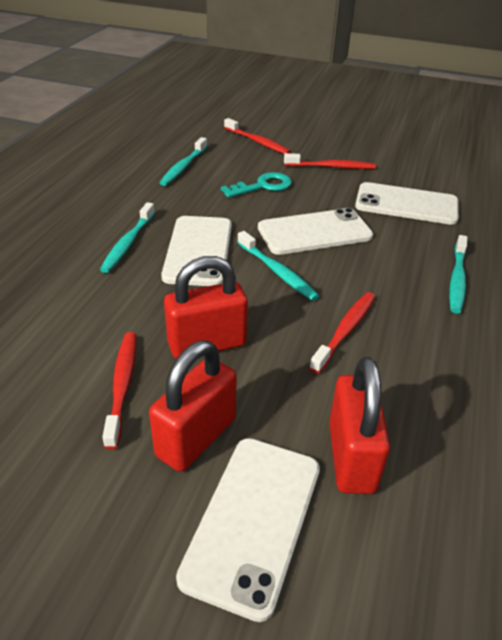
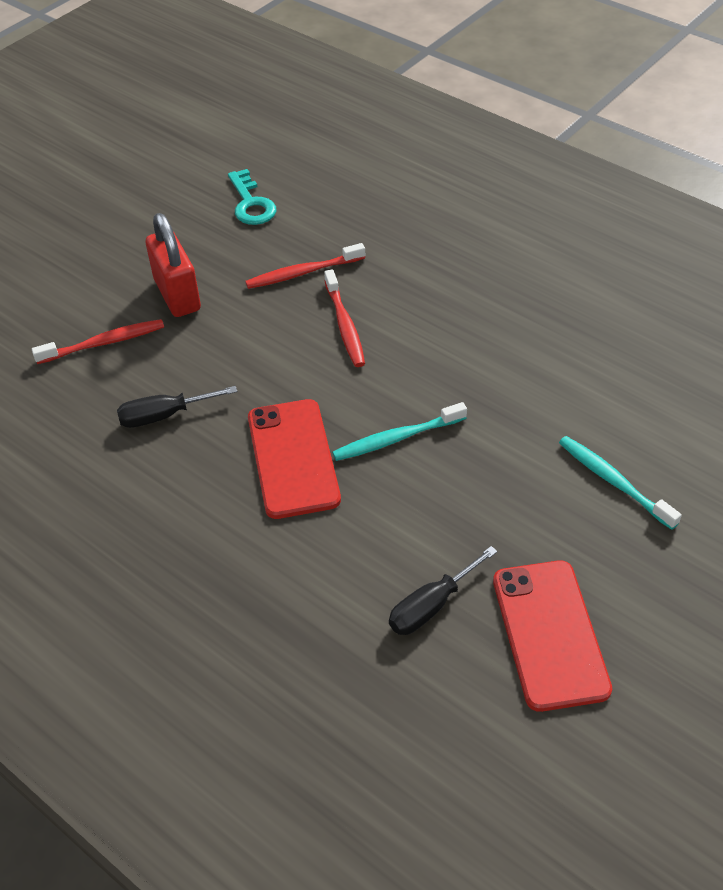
black screwdriver: 0 -> 2
red padlock: 3 -> 1
red phone: 0 -> 2
red toothbrush: 4 -> 3
turquoise toothbrush: 4 -> 2
white phone: 4 -> 0

